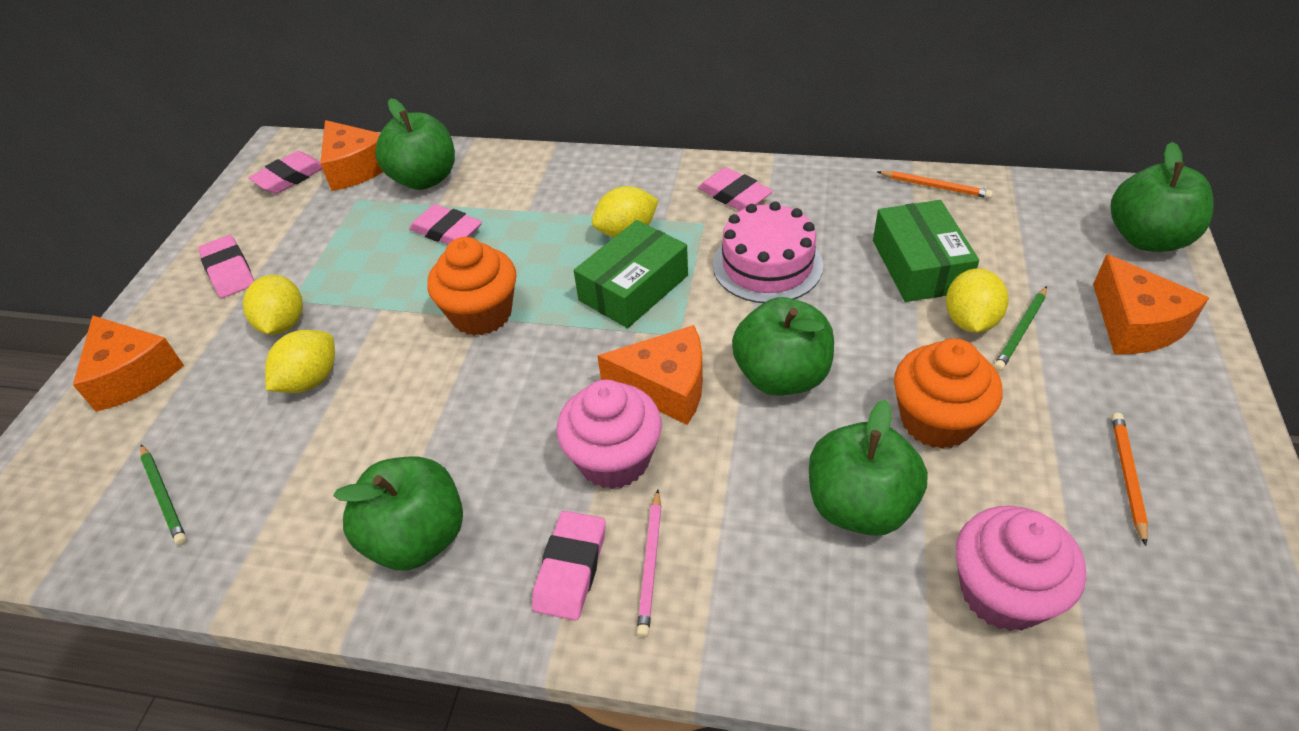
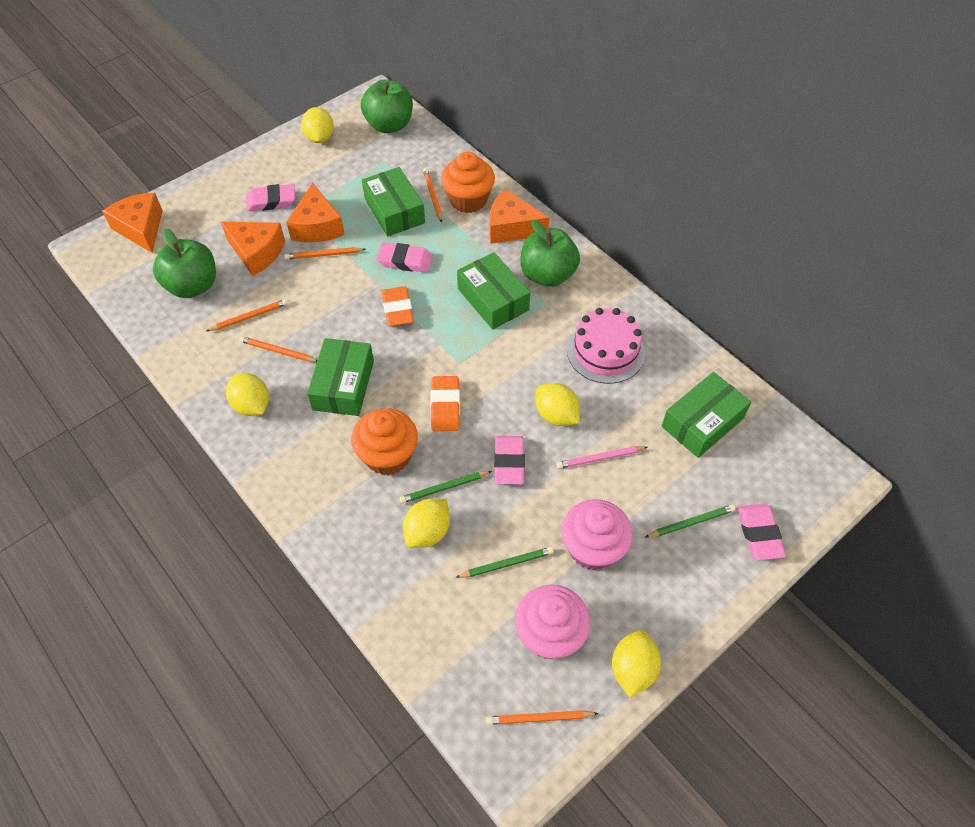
green apple: 5 -> 3
green box: 2 -> 4
green pencil: 2 -> 3
orange eraser: 0 -> 2
orange pencil: 2 -> 5
pink eraser: 5 -> 4
yellow lemon: 4 -> 5

